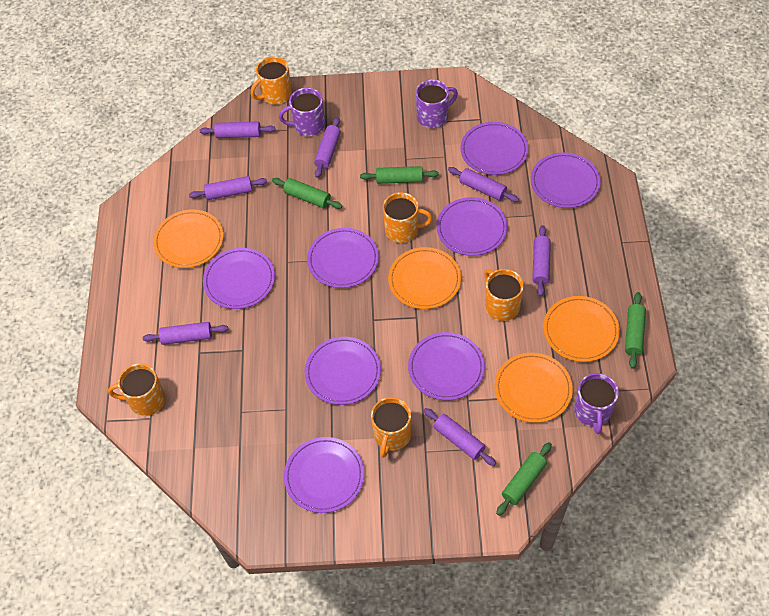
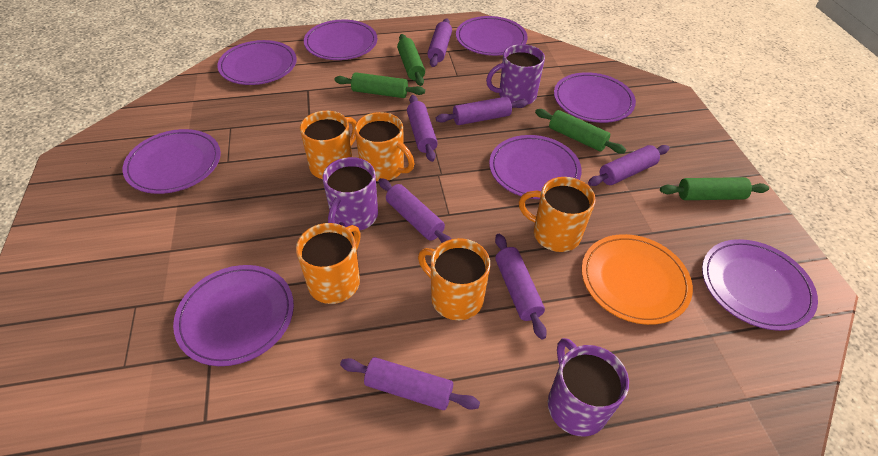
orange plate: 4 -> 1

